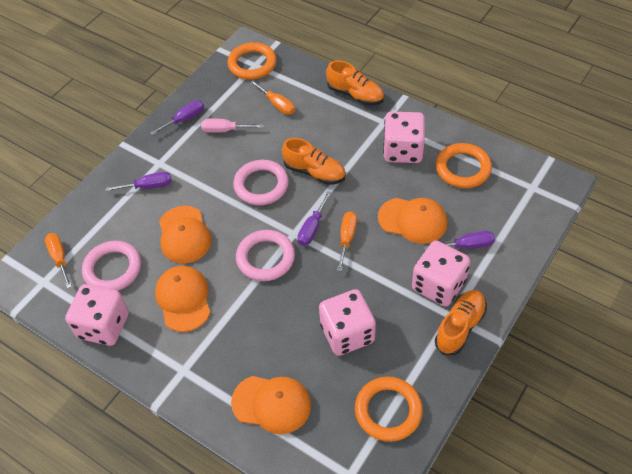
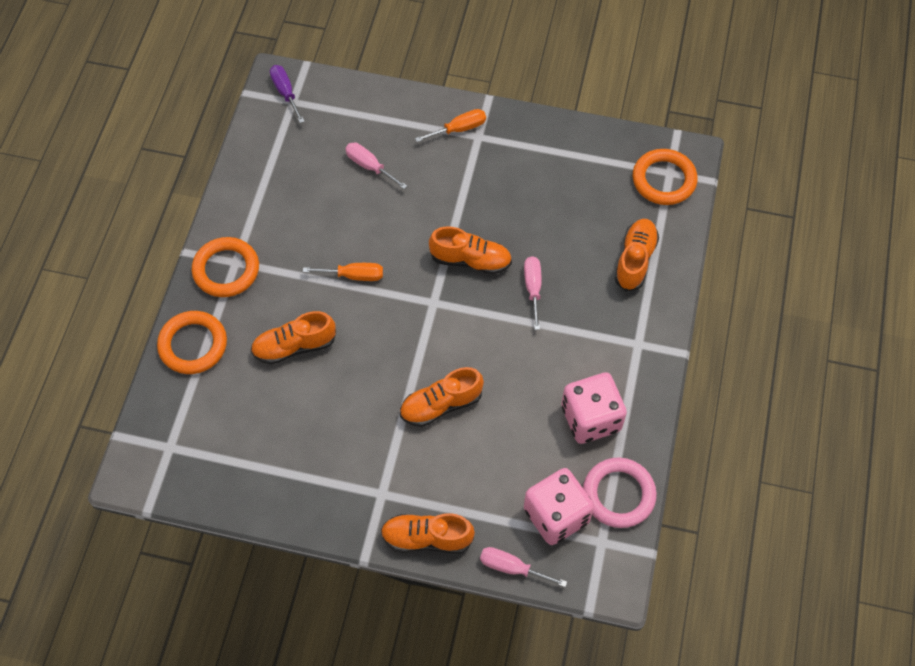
orange cap: 4 -> 0
orange screwdriver: 3 -> 2
orange shoe: 3 -> 5
pink dice: 4 -> 2
pink ring: 3 -> 1
pink screwdriver: 1 -> 3
purple screwdriver: 4 -> 1

